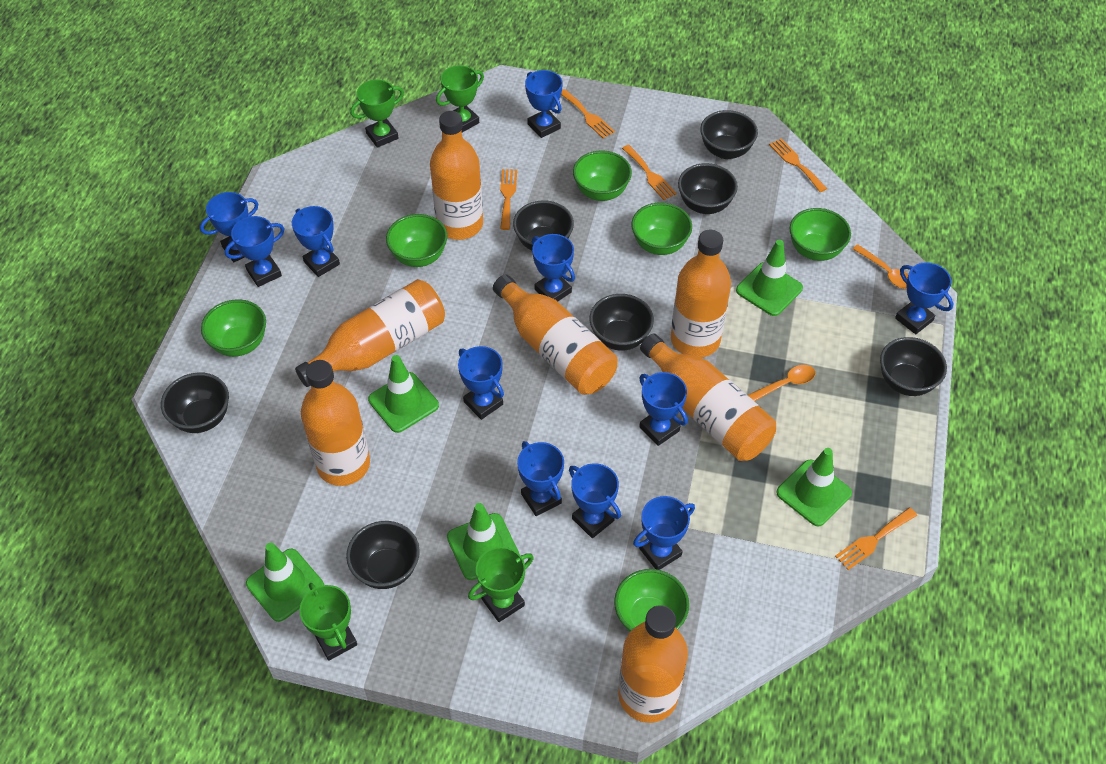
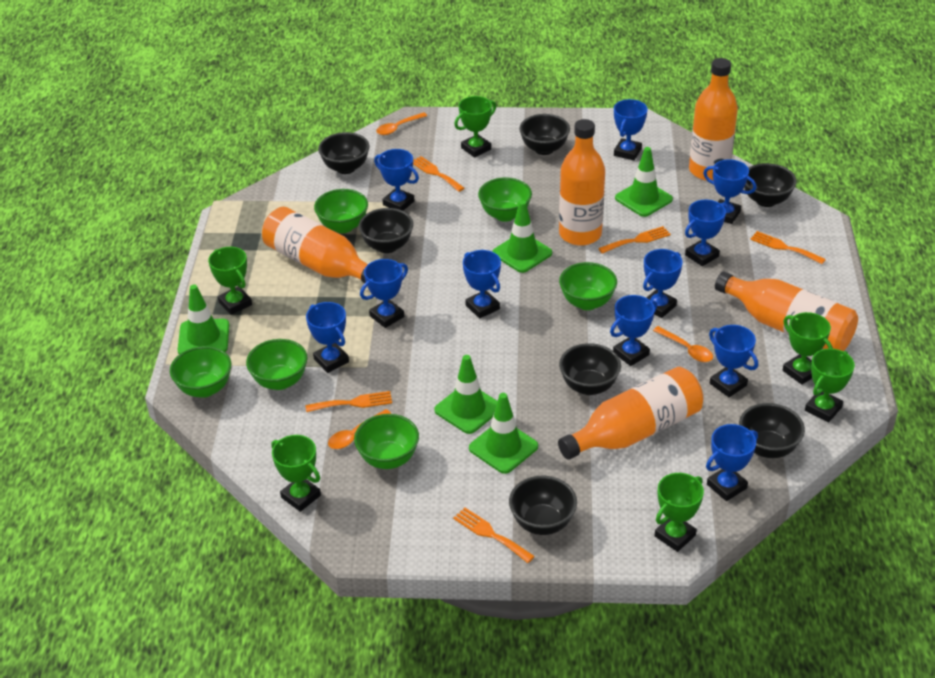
green trophy: 4 -> 6
orange bottle: 7 -> 5
orange spoon: 2 -> 3

